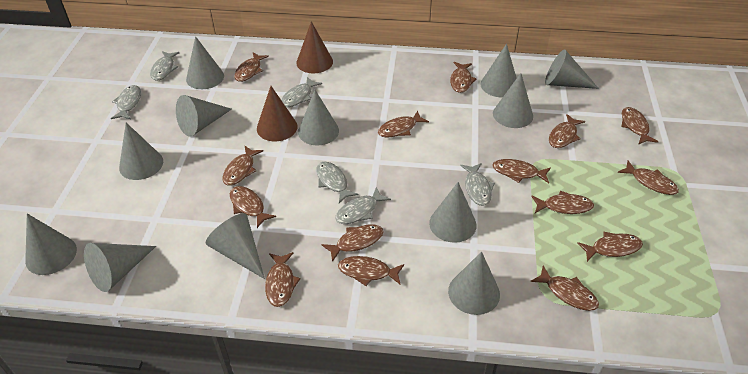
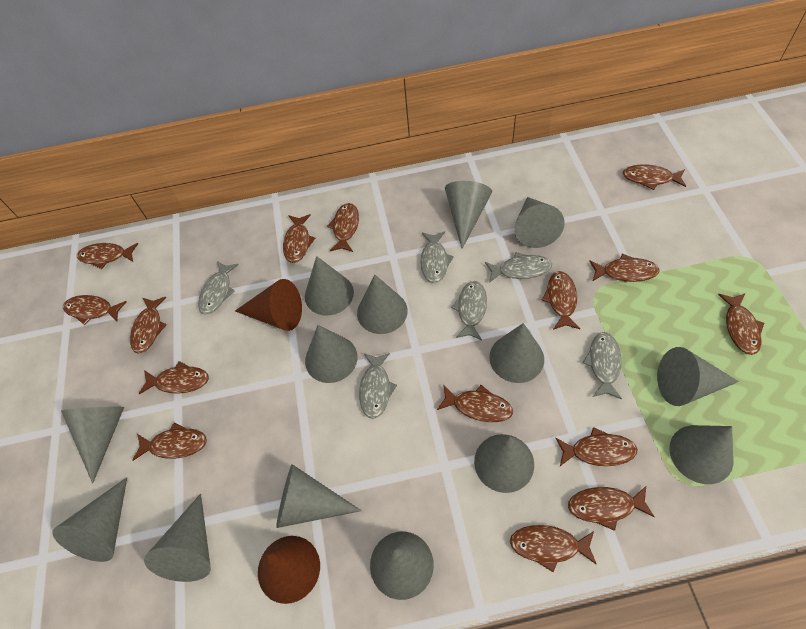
grey cone: 12 -> 14

